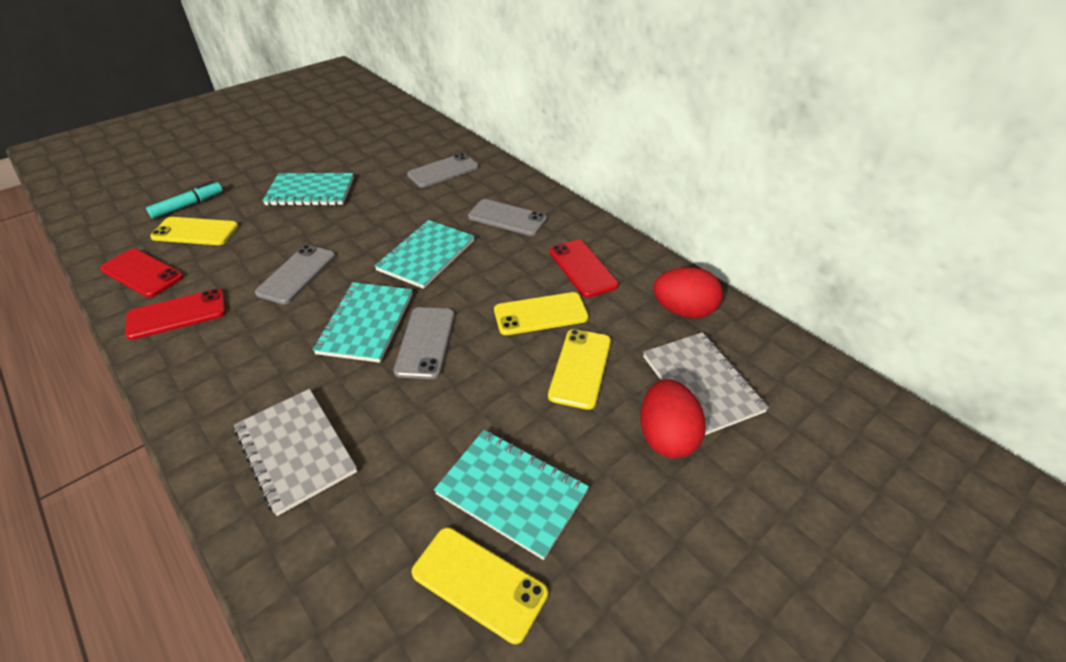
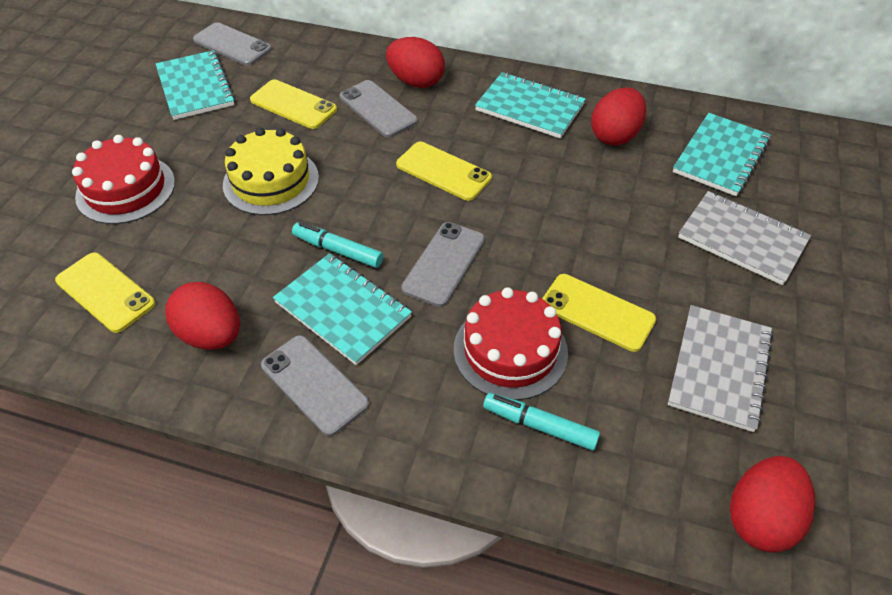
red cake: 0 -> 2
red egg: 2 -> 4
red phone: 3 -> 0
turquoise marker: 1 -> 2
yellow cake: 0 -> 1

